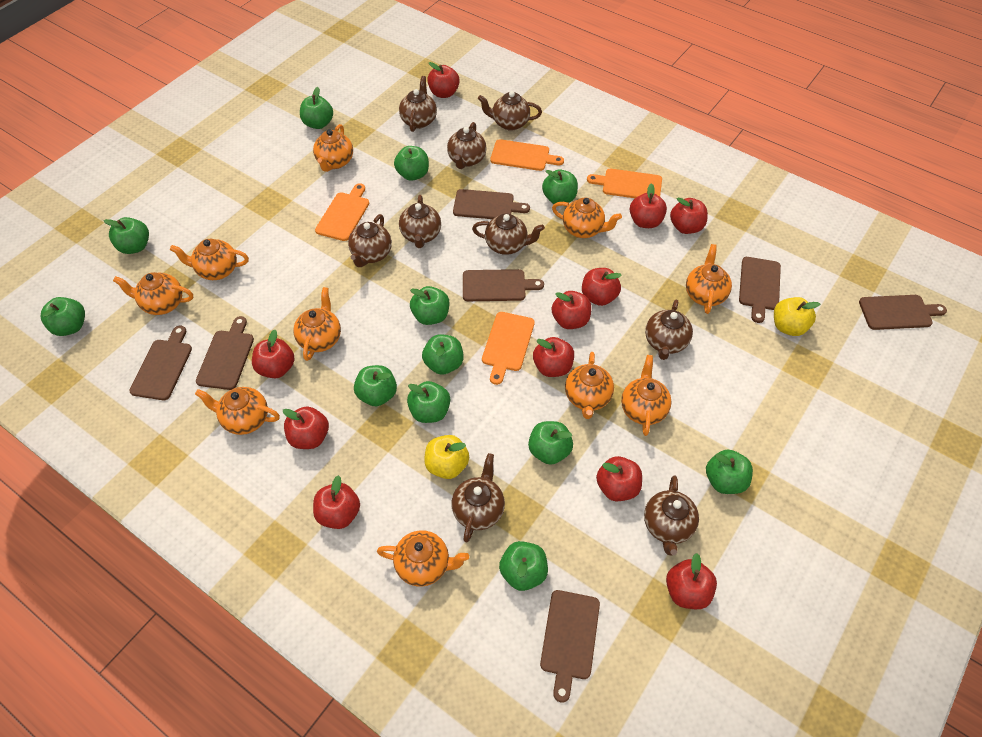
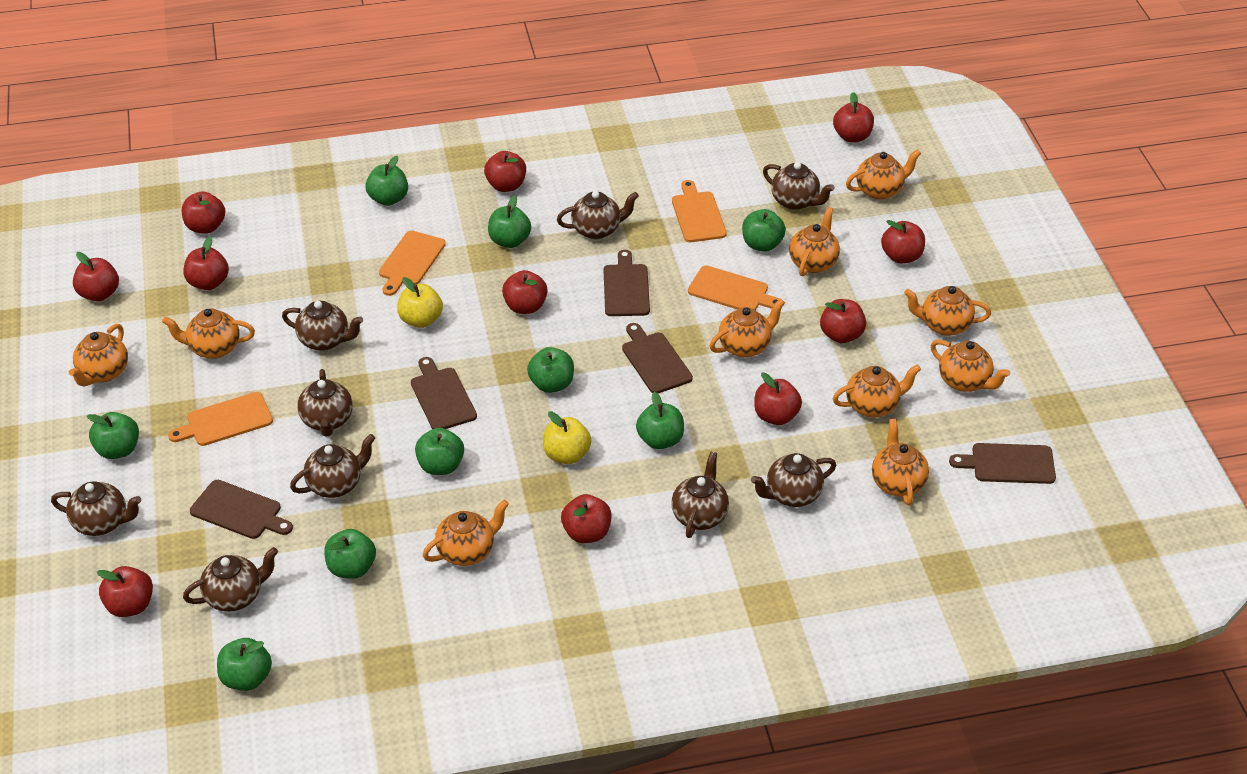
brown cutting board: 7 -> 5
green apple: 12 -> 9

